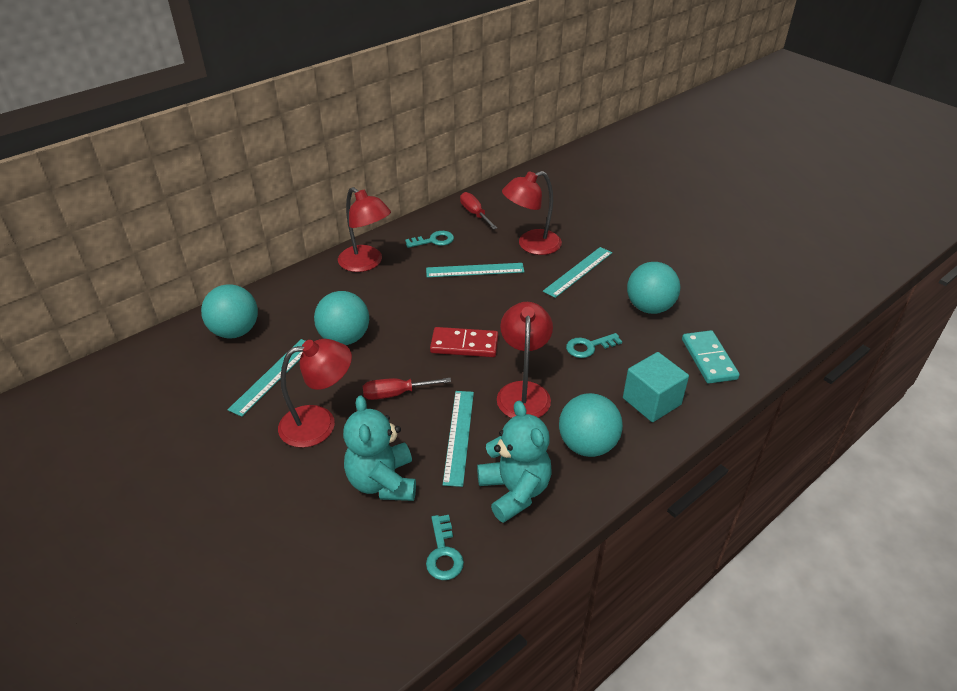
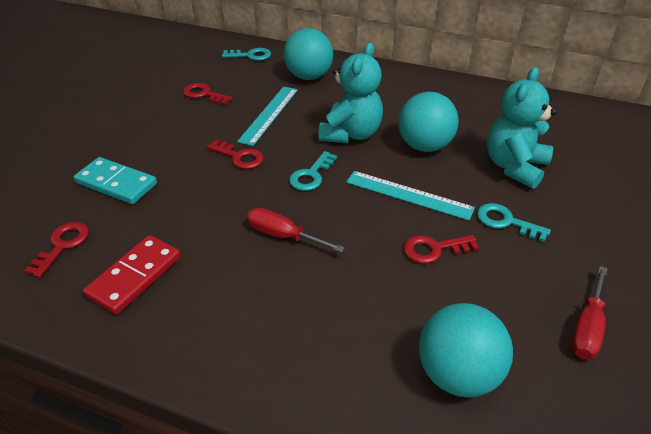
red key: 0 -> 4
red lamp: 4 -> 0
turquoise ball: 4 -> 3
turquoise cube: 1 -> 0
turquoise ruler: 4 -> 2

